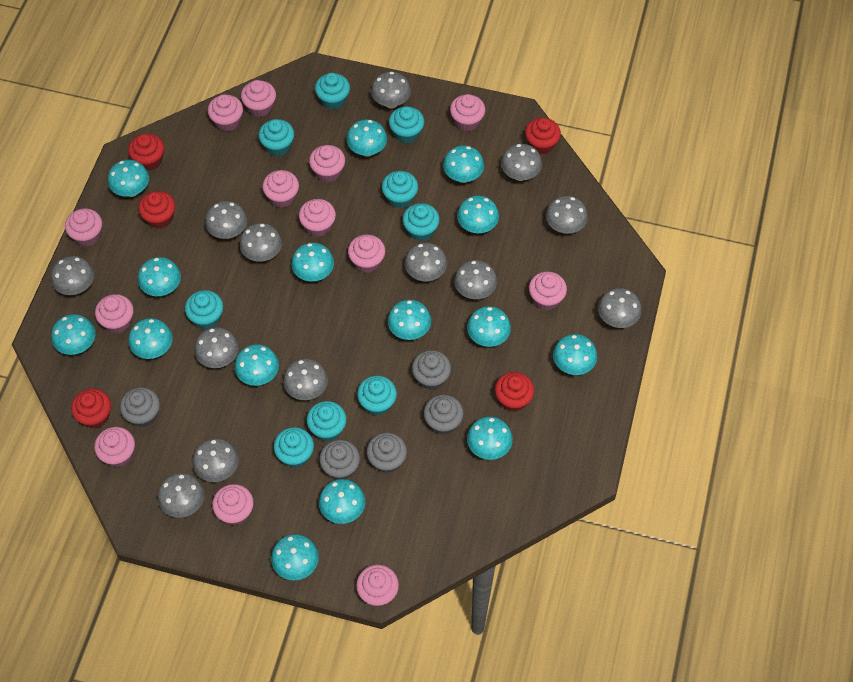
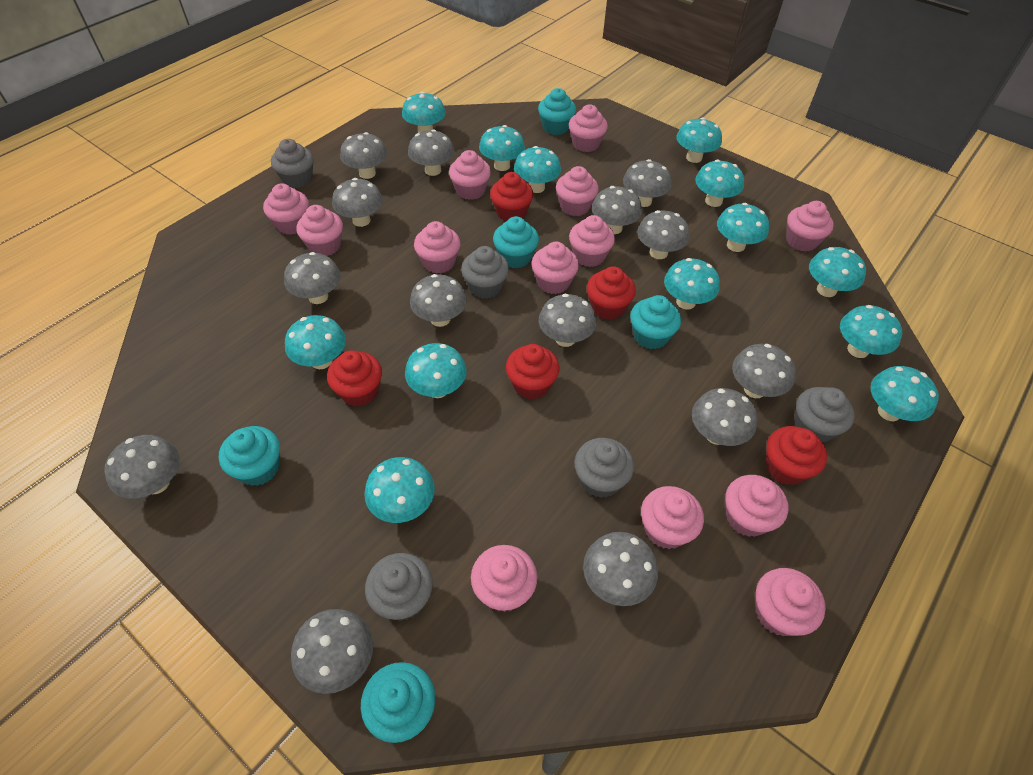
grey mushroom: 13 -> 14
turquoise cupcake: 9 -> 5
turquoise mushroom: 15 -> 13

